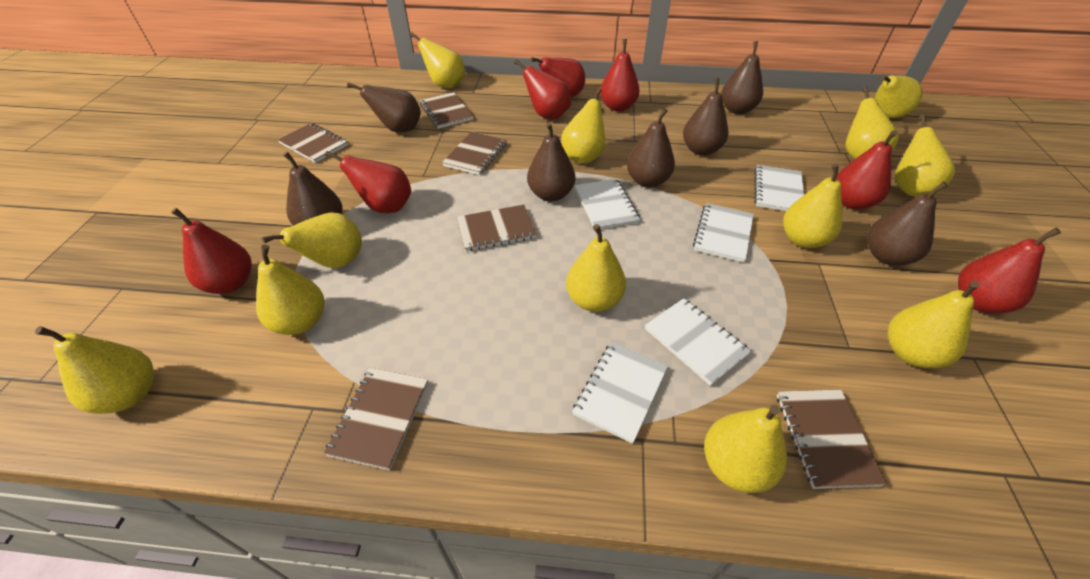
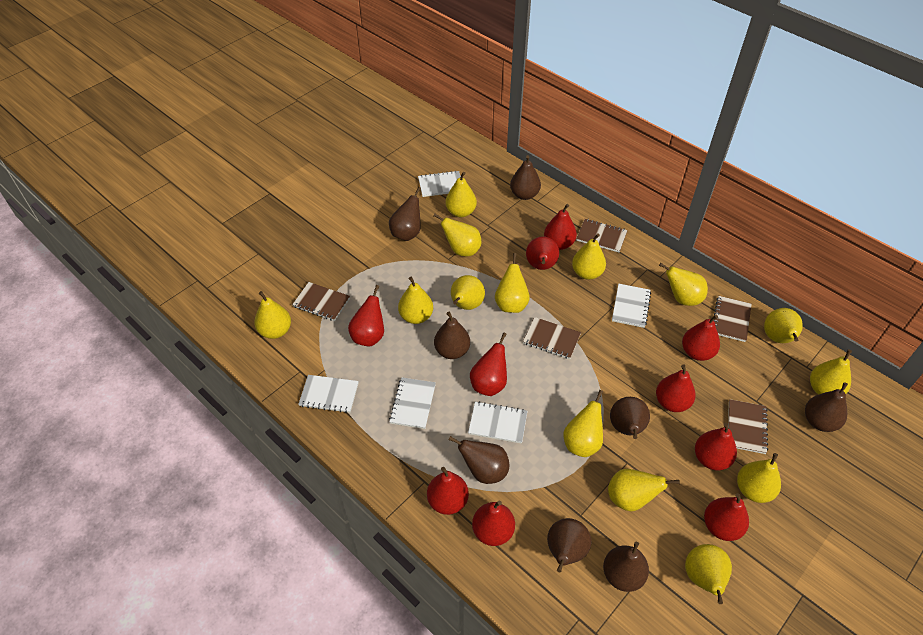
brown notebook: 6 -> 5
brown pear: 7 -> 8
red pear: 7 -> 10
yellow pear: 12 -> 14

